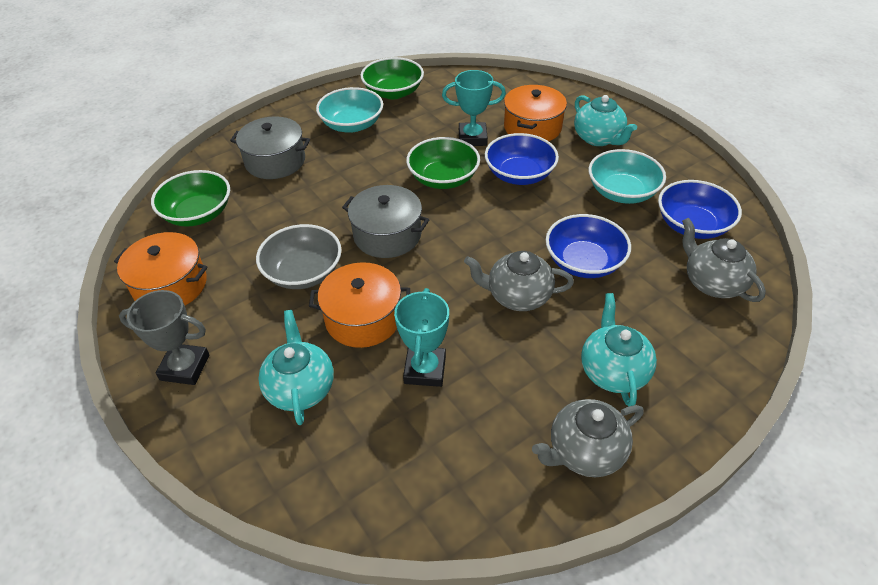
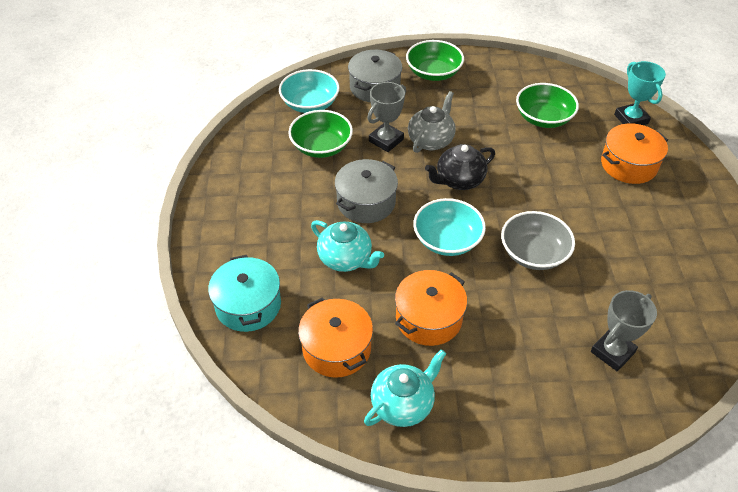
black teapot: 0 -> 1
blue bowl: 3 -> 0
grey teapot: 3 -> 1
grey trophy: 1 -> 2
turquoise pot: 0 -> 1
turquoise teapot: 3 -> 2
turquoise trophy: 2 -> 1

